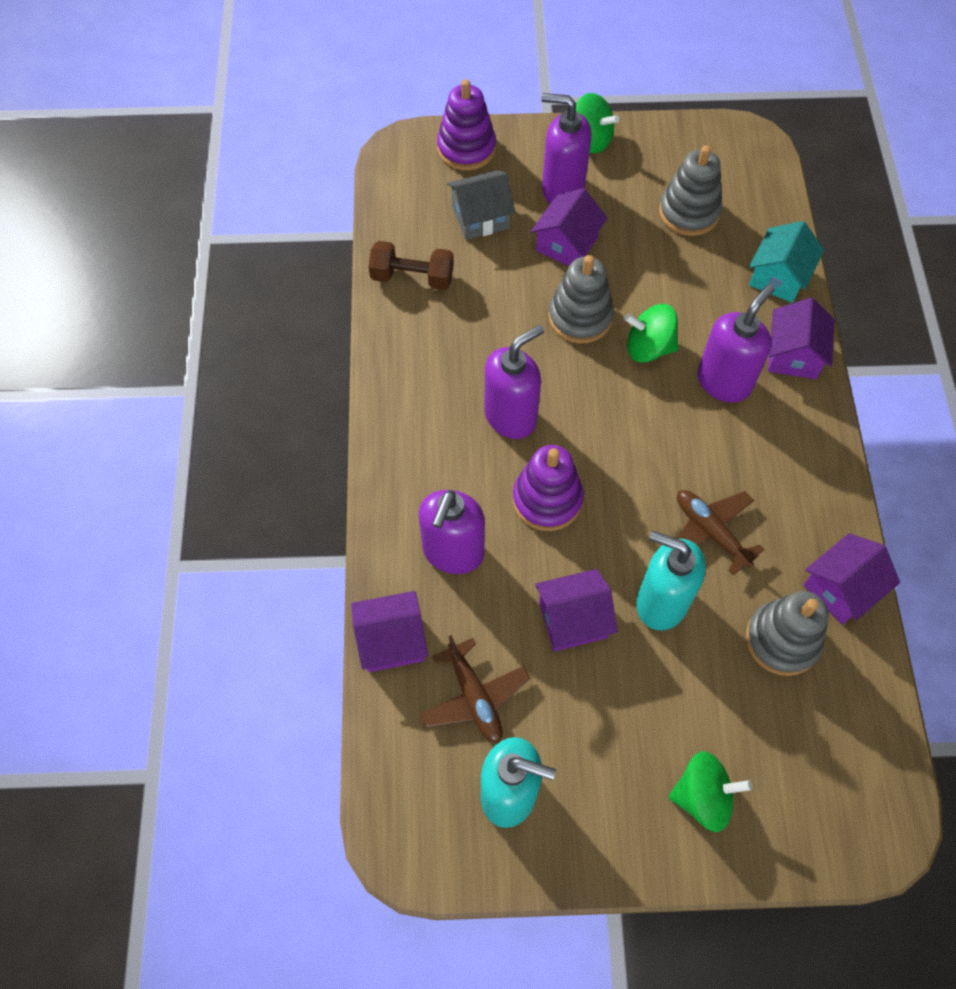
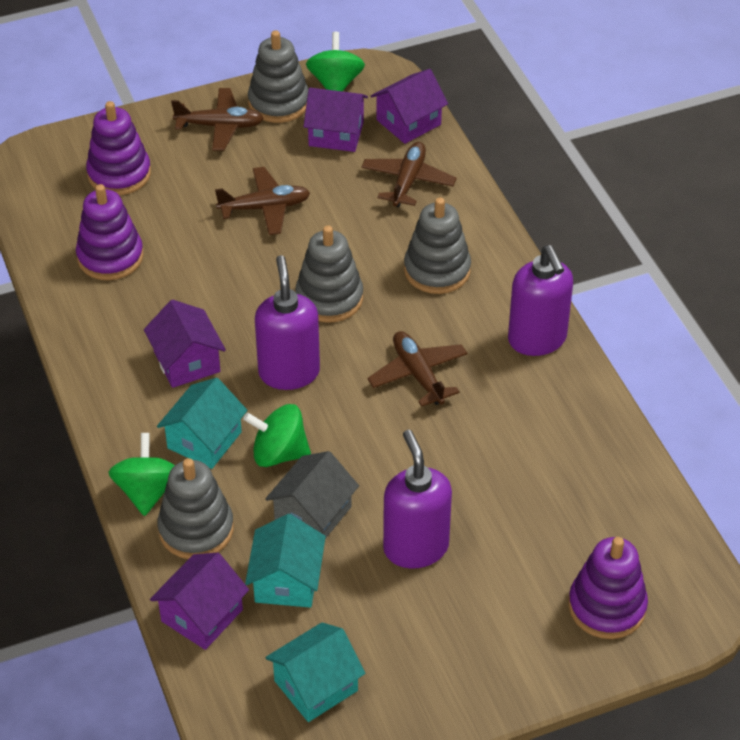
brown dumbbell: 1 -> 0
brown plane: 2 -> 4
grey stacking toy: 3 -> 4
purple house: 5 -> 4
purple soap dispenser: 4 -> 3
purple stacking toy: 2 -> 3
turquoise house: 1 -> 3
turquoise soap dispenser: 2 -> 0

